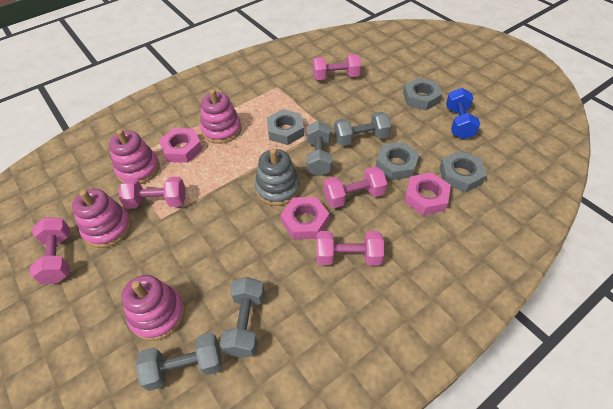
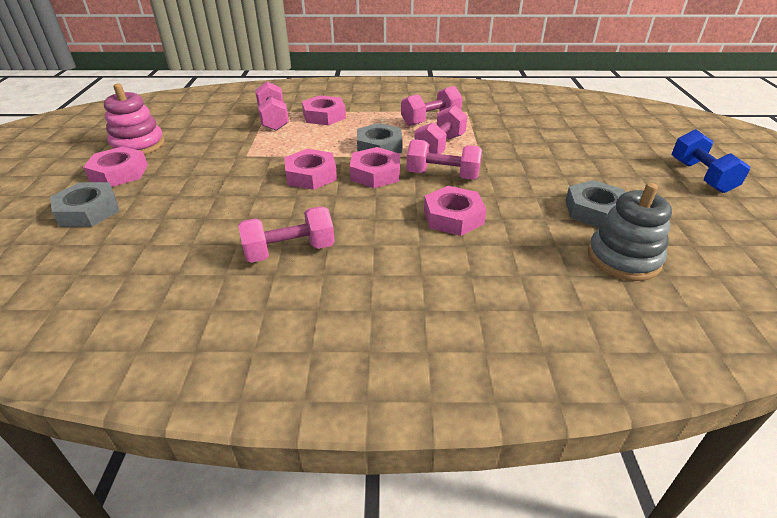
grey dumbbell: 4 -> 0
grey nut: 4 -> 3
pink nut: 3 -> 5
pink stacking toy: 4 -> 1

